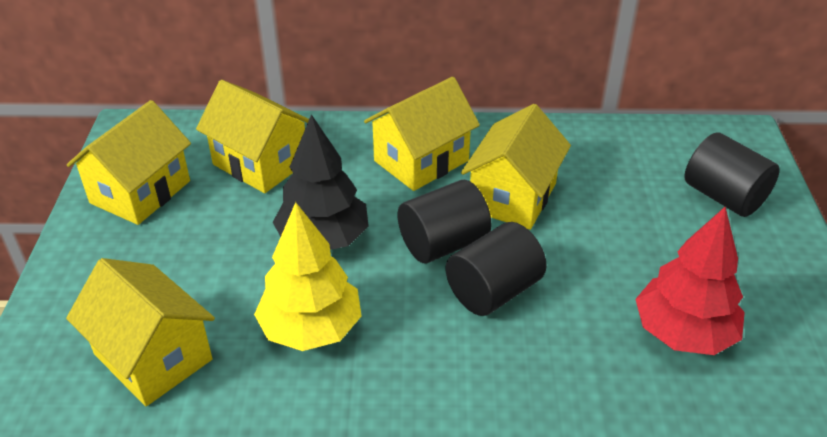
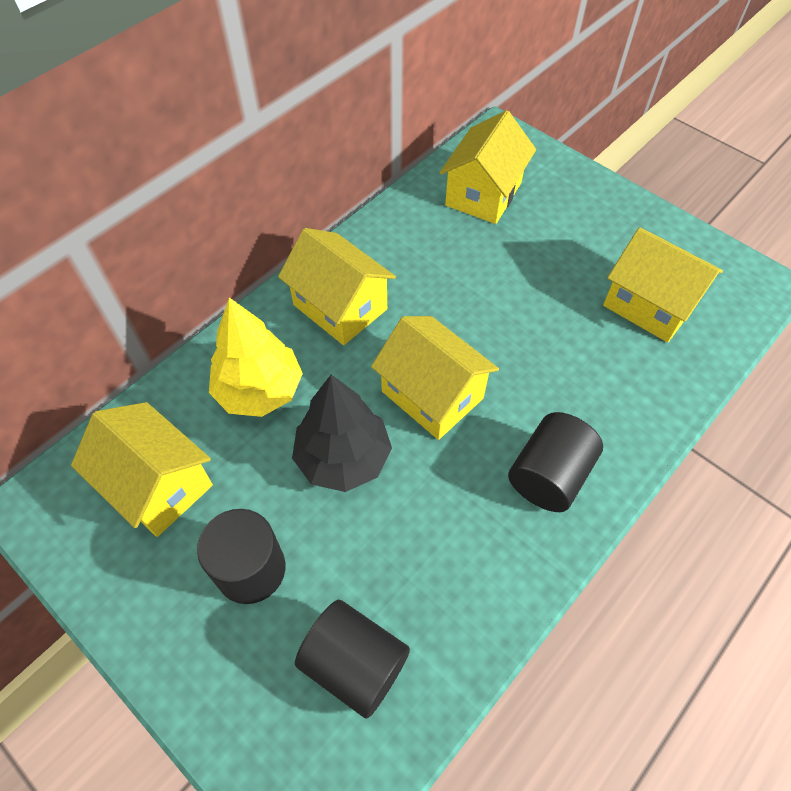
red tree: 1 -> 0

